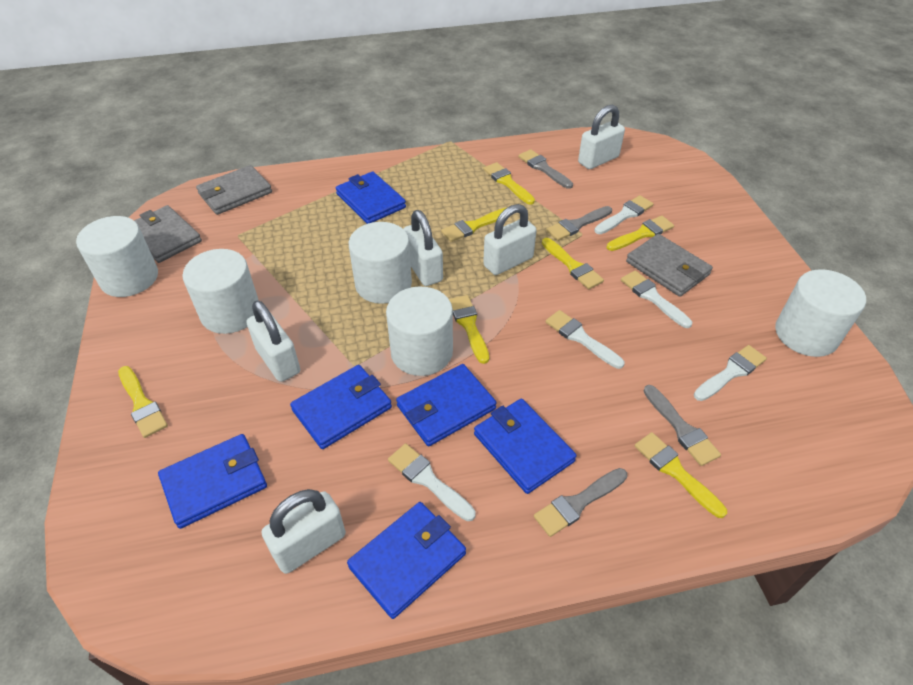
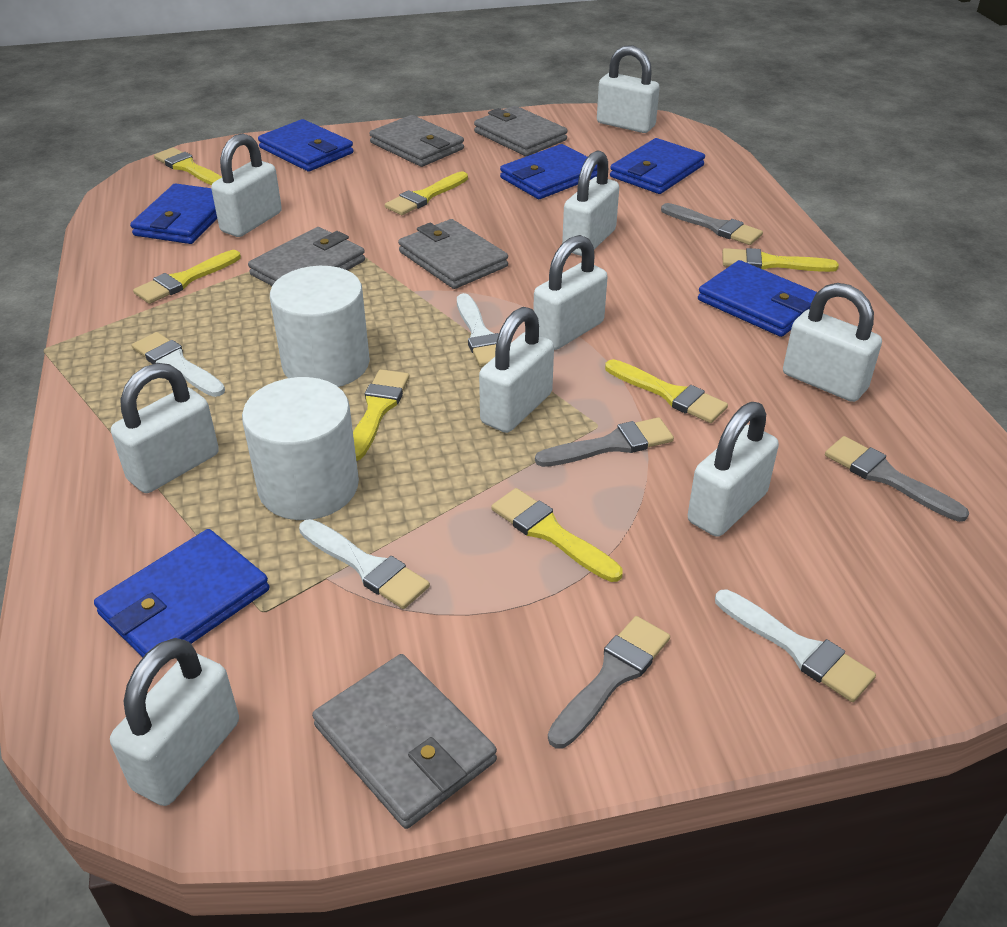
grey wallet: 3 -> 5
white brush: 5 -> 4
white cylinder: 5 -> 2
white padlock: 5 -> 9

